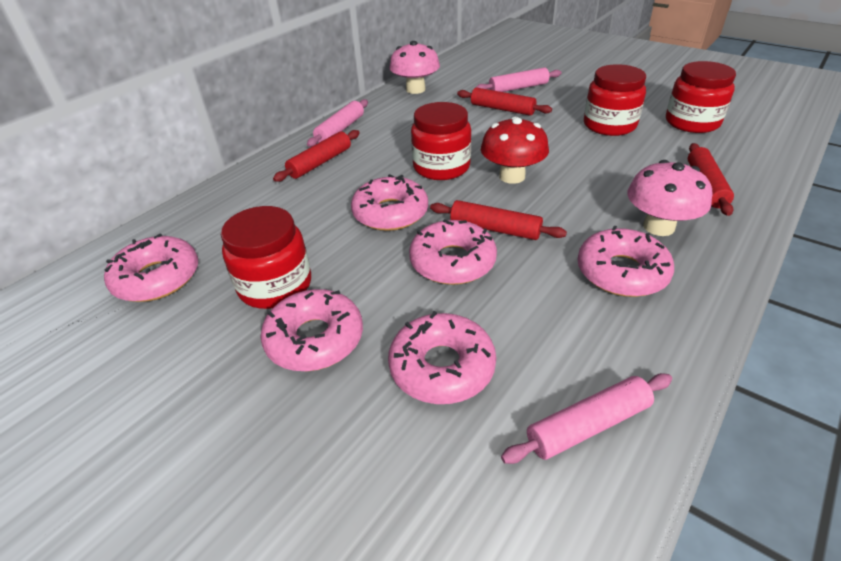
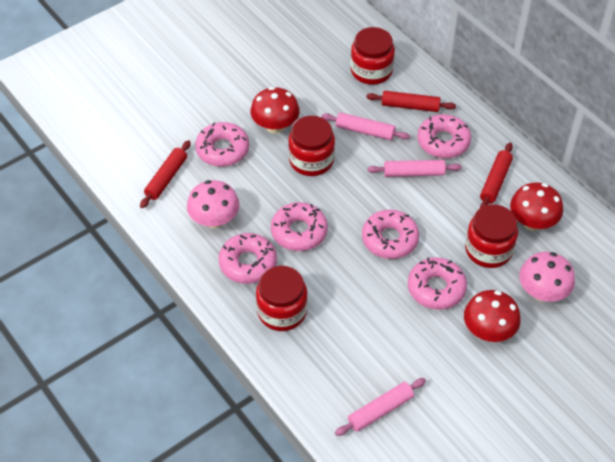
red mushroom: 1 -> 3
red rolling pin: 4 -> 3

